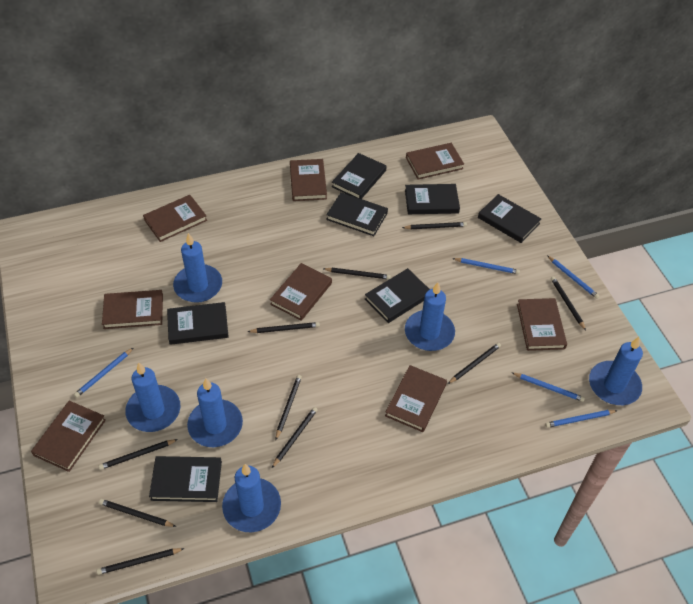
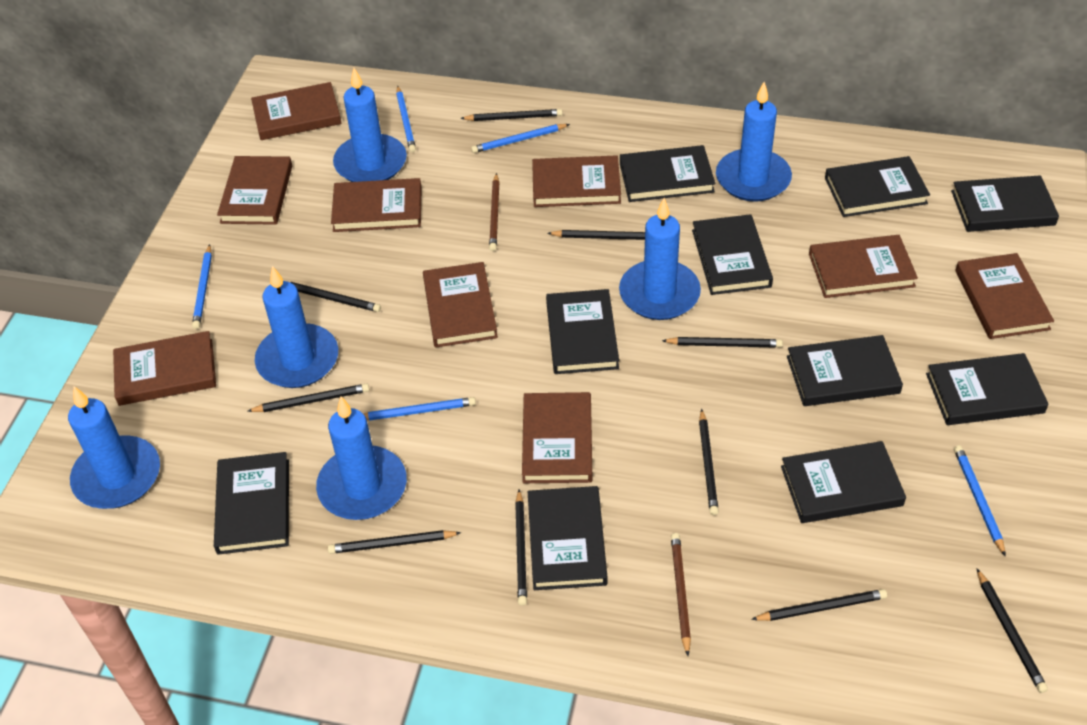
black book: 7 -> 10
brown book: 8 -> 9
brown pencil: 0 -> 2

